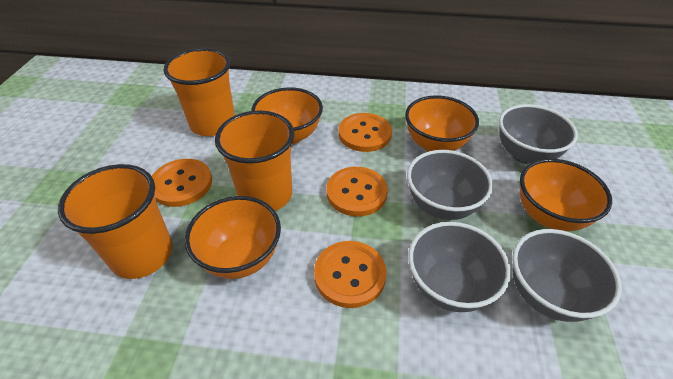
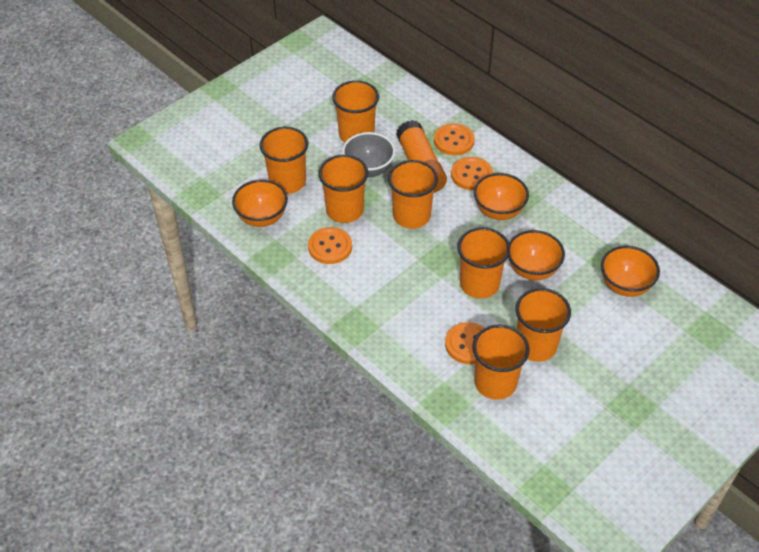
grey bowl: 4 -> 1
orange cup: 3 -> 7
orange glue stick: 0 -> 1

